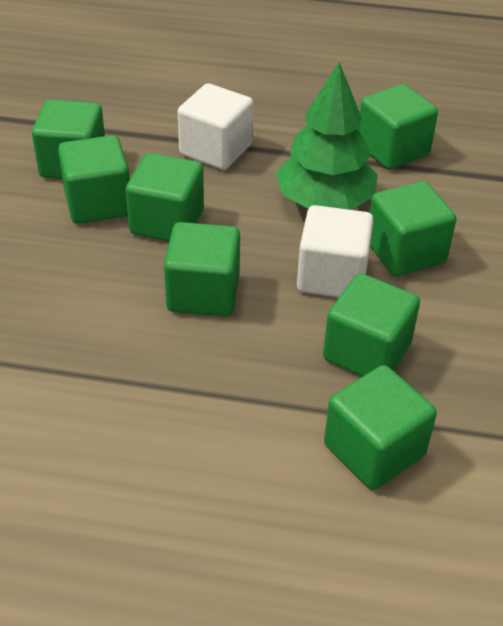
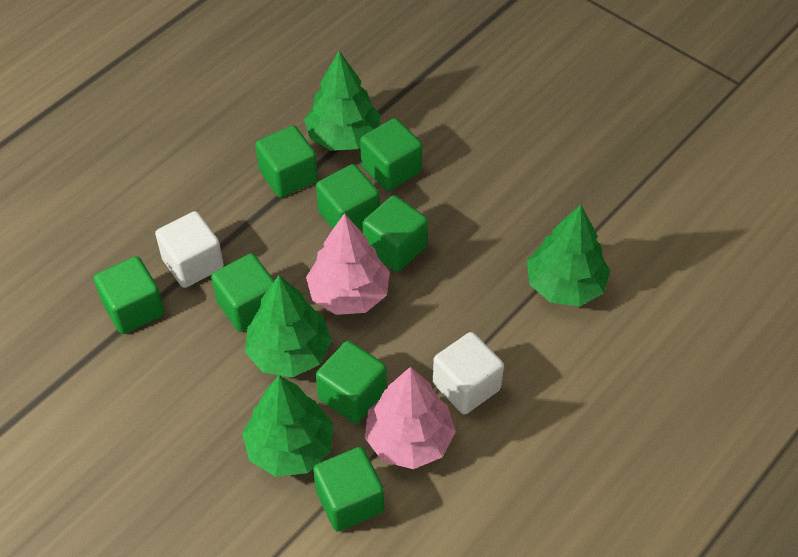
green tree: 1 -> 4
pink tree: 0 -> 2

